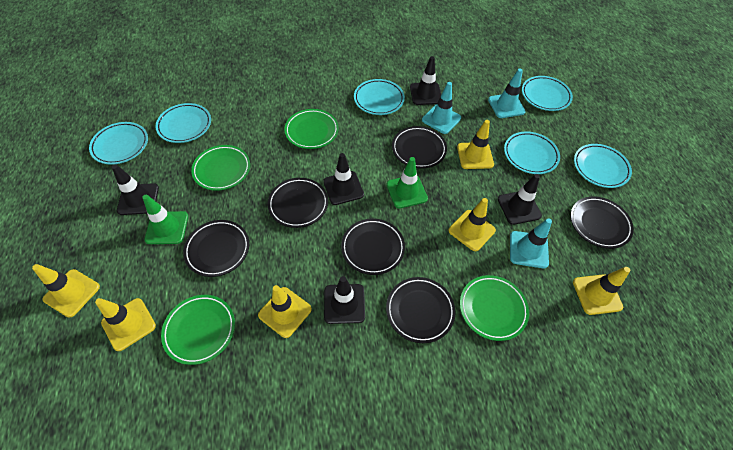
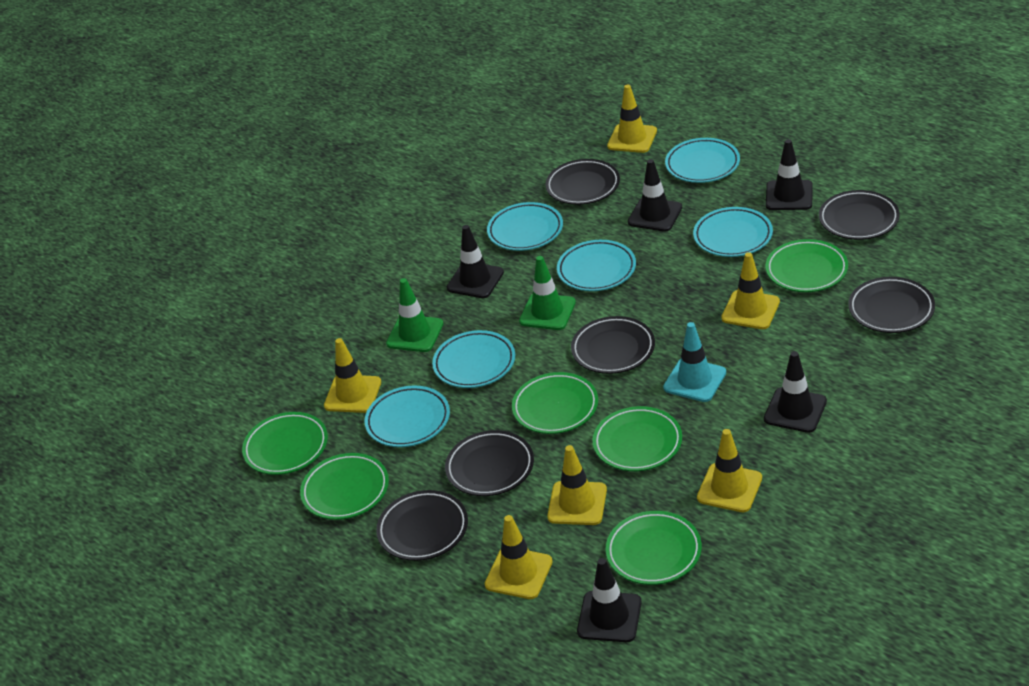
green plate: 4 -> 6
turquoise traffic cone: 3 -> 1

